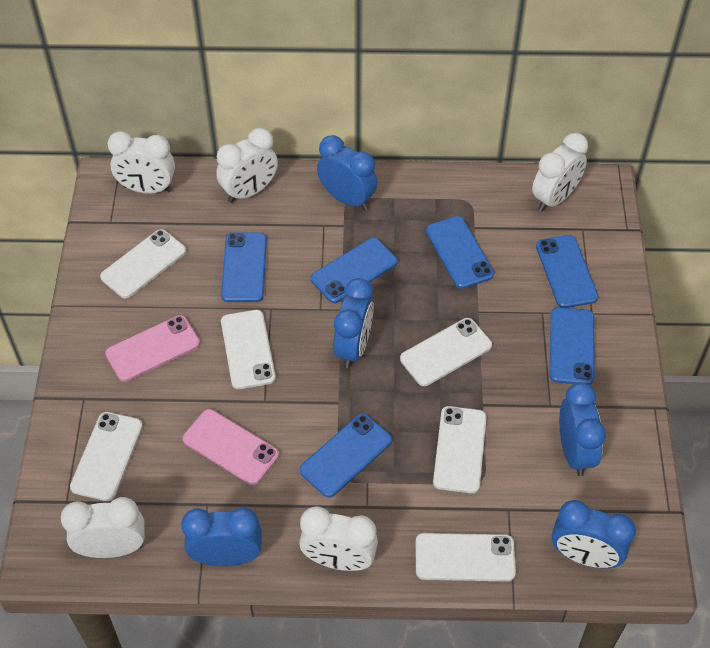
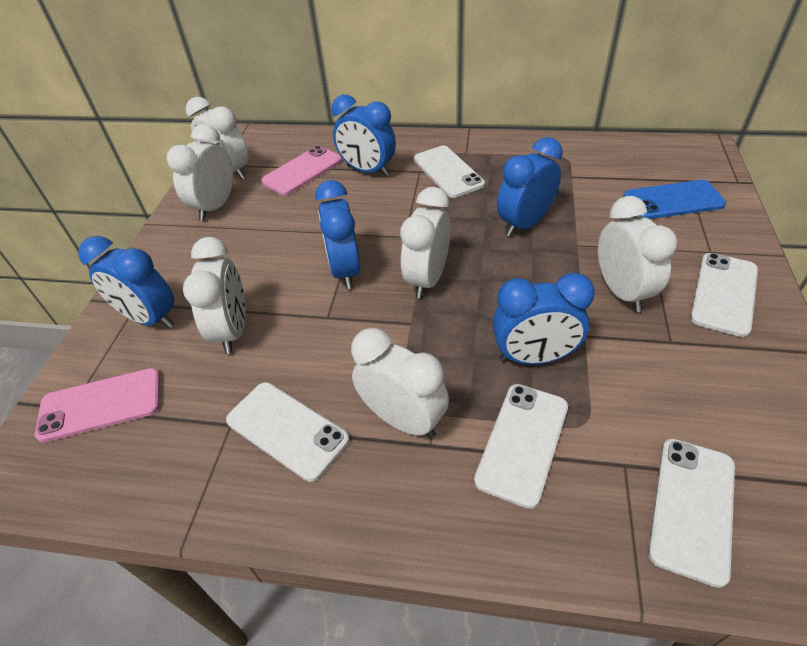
blue phone: 6 -> 1
white clock: 5 -> 6
white phone: 6 -> 5

